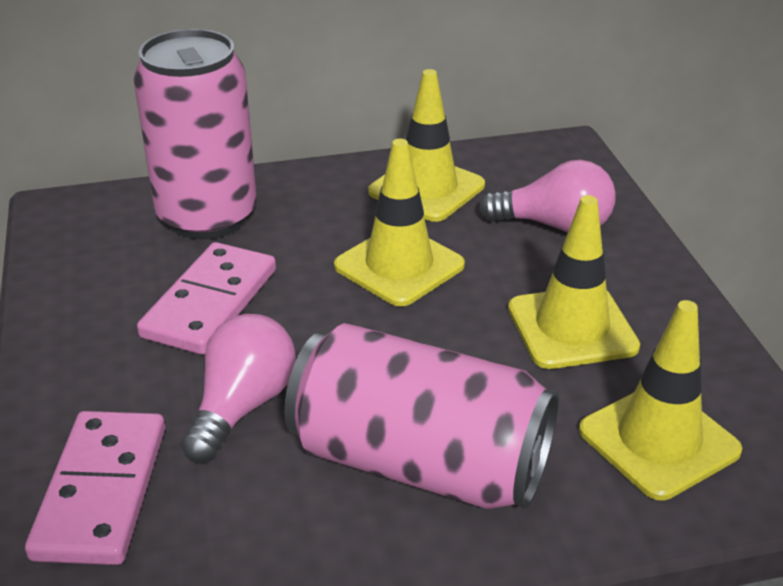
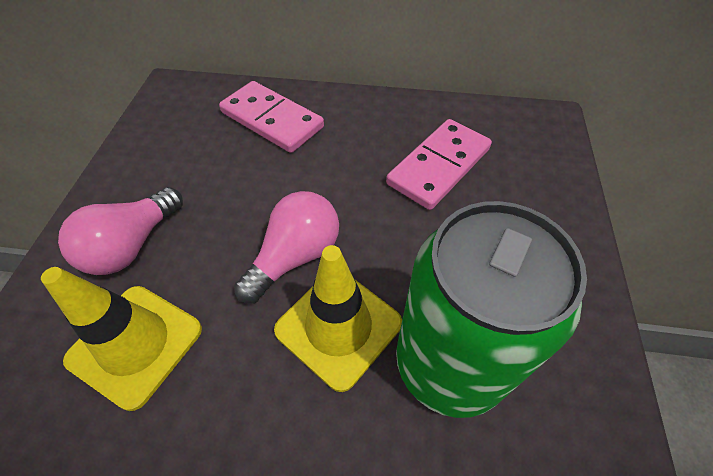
green can: 0 -> 1
pink can: 2 -> 0
yellow traffic cone: 4 -> 2

